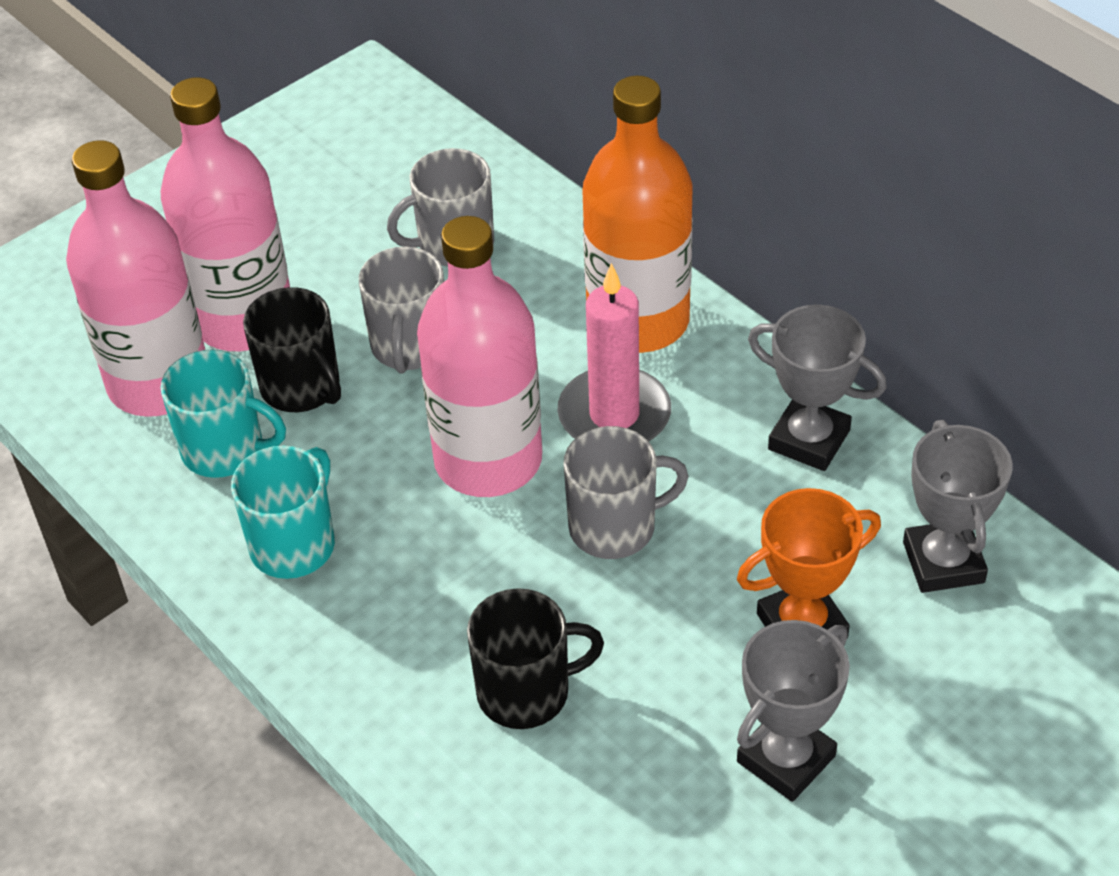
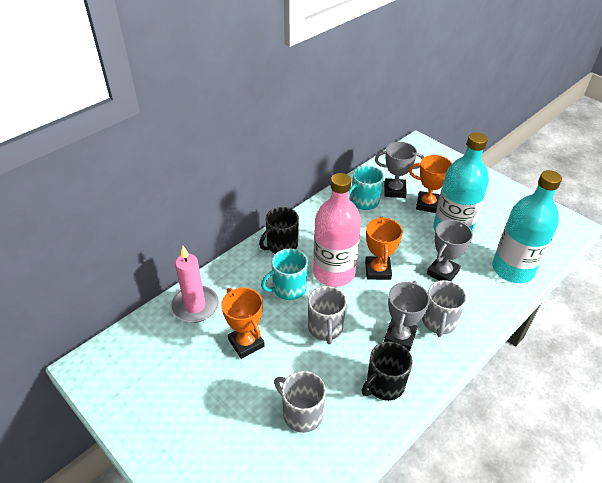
orange bottle: 1 -> 0
orange trophy: 1 -> 3
pink bottle: 3 -> 1
turquoise bottle: 0 -> 2

